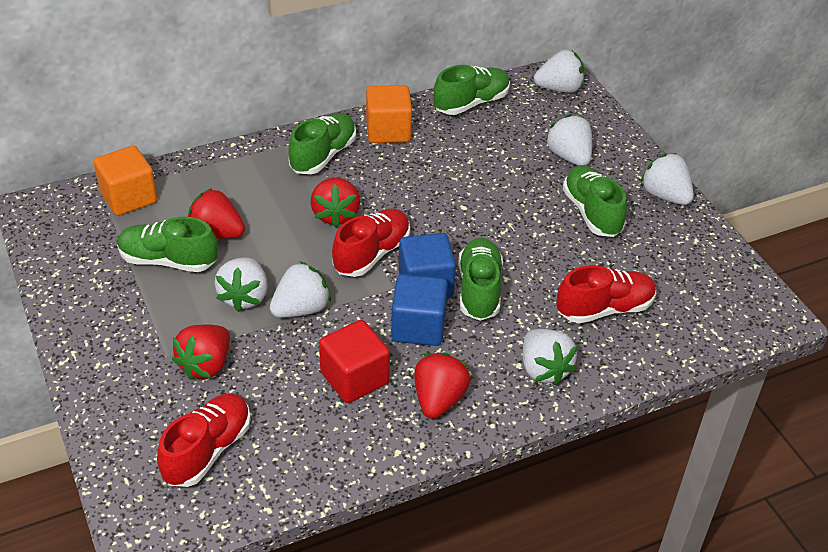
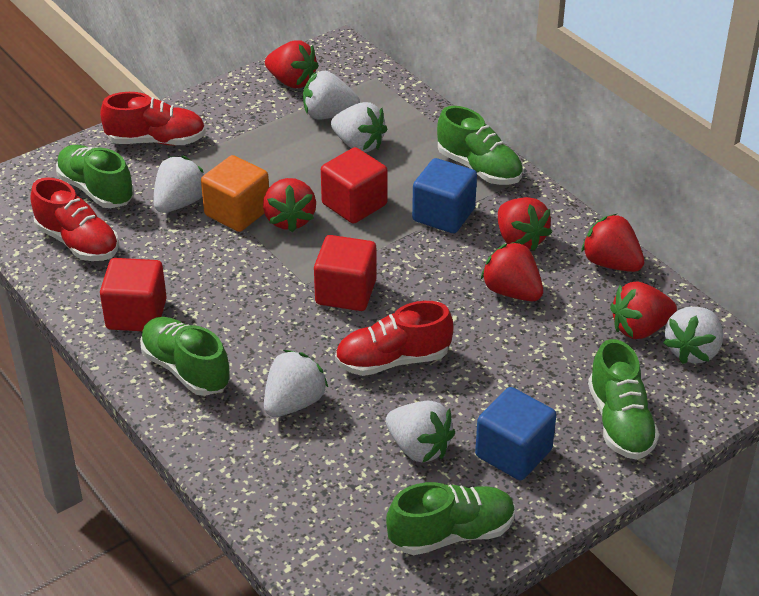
orange cube: 2 -> 1
red cube: 1 -> 3
red strawberry: 4 -> 6

